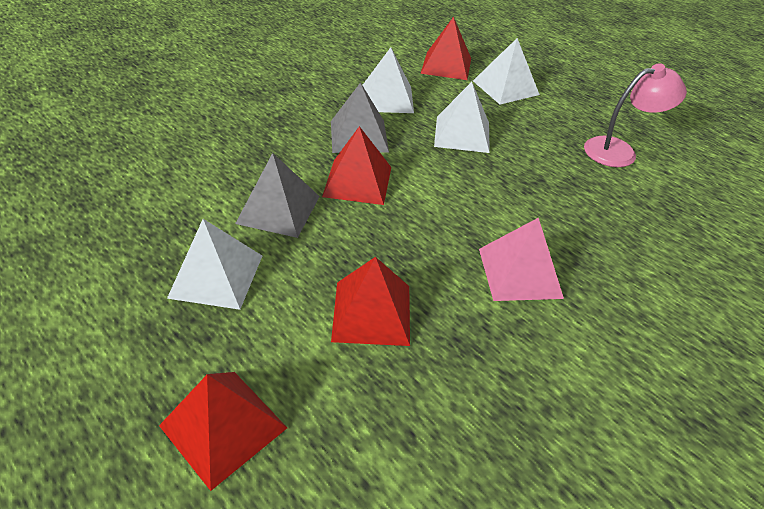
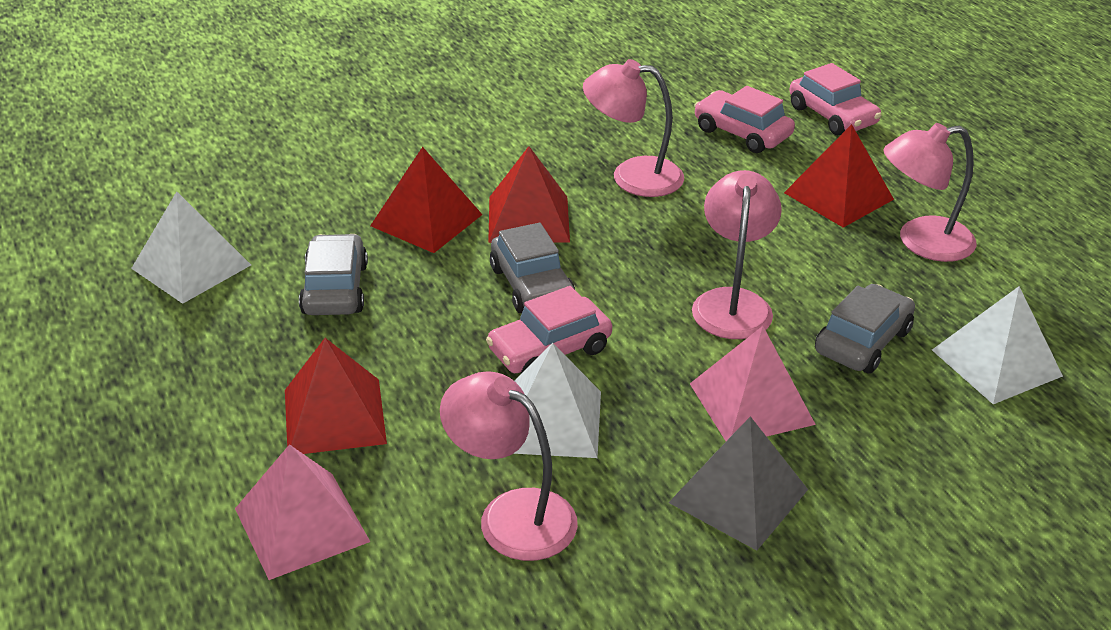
grey car: 0 -> 3
grey pyramid: 2 -> 1
pink car: 0 -> 3
pink lamp: 1 -> 4
pink pyramid: 1 -> 2
white pyramid: 4 -> 3

